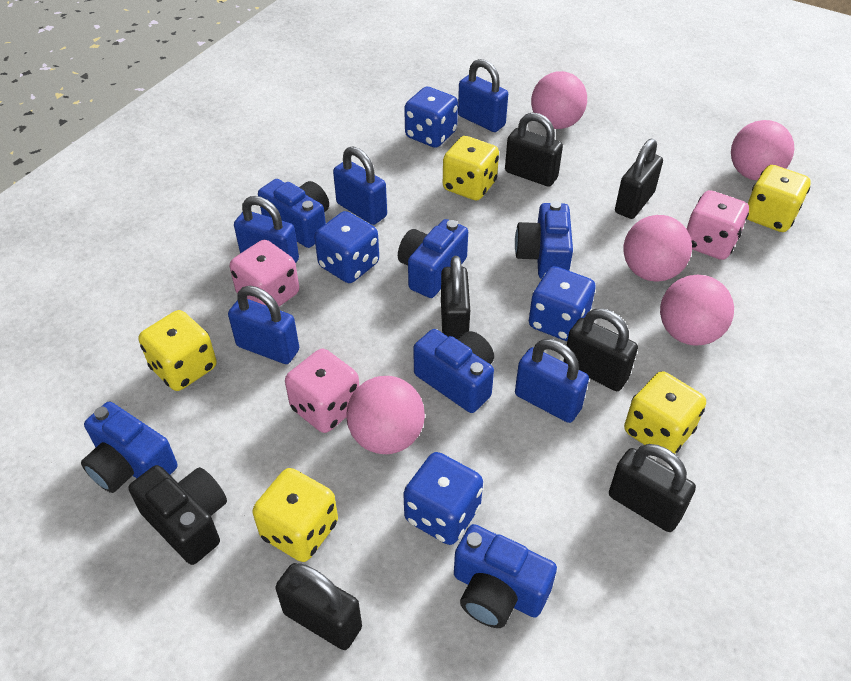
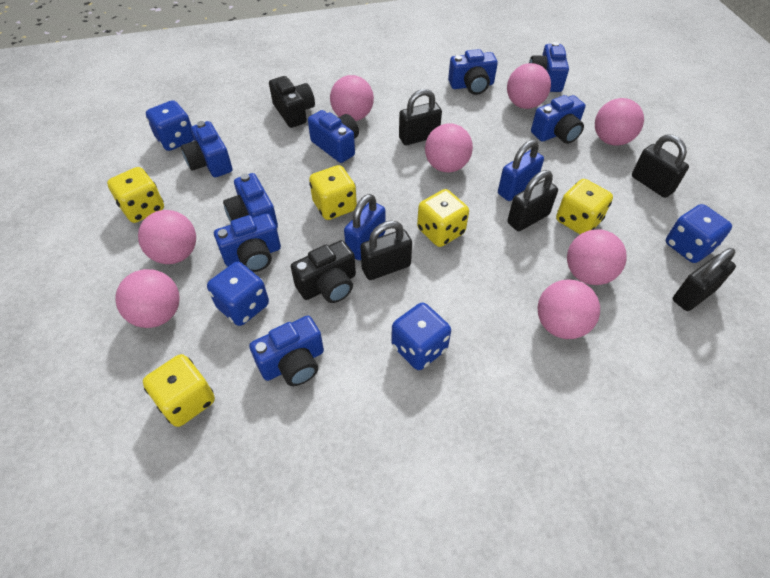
black camera: 1 -> 2
black padlock: 6 -> 5
blue camera: 6 -> 8
blue padlock: 5 -> 2
pink ball: 5 -> 8
pink dice: 3 -> 0

